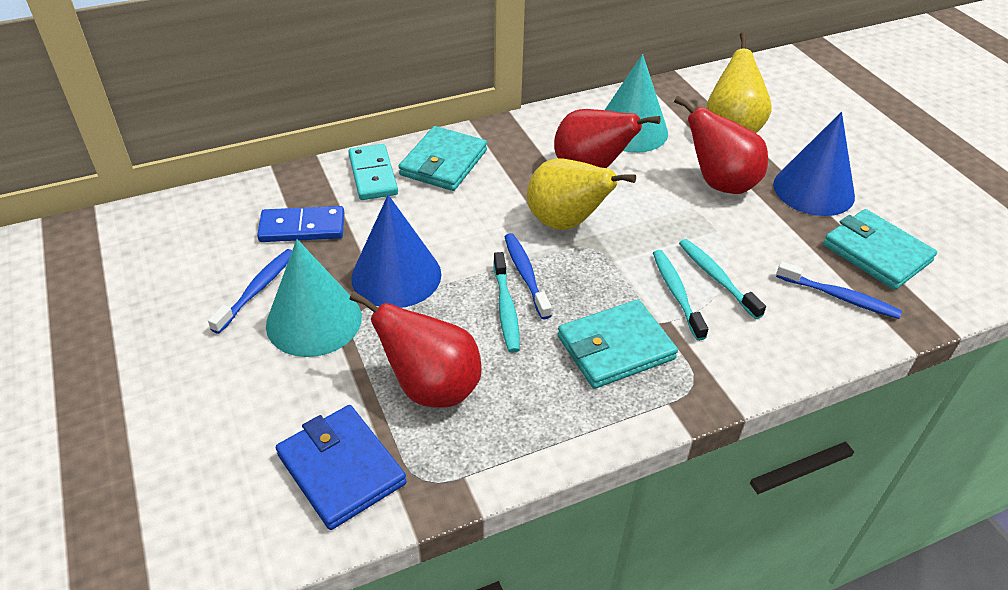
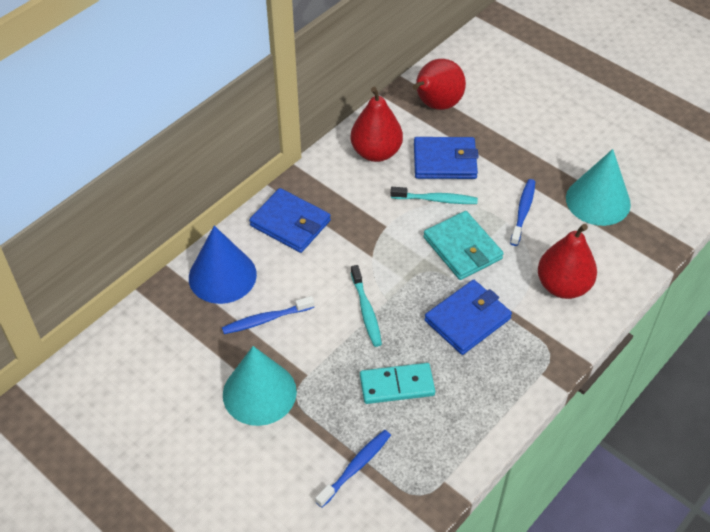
blue cone: 2 -> 1
blue domino: 1 -> 0
blue wallet: 1 -> 3
turquoise toothbrush: 3 -> 2
turquoise wallet: 3 -> 1
yellow pear: 2 -> 0

